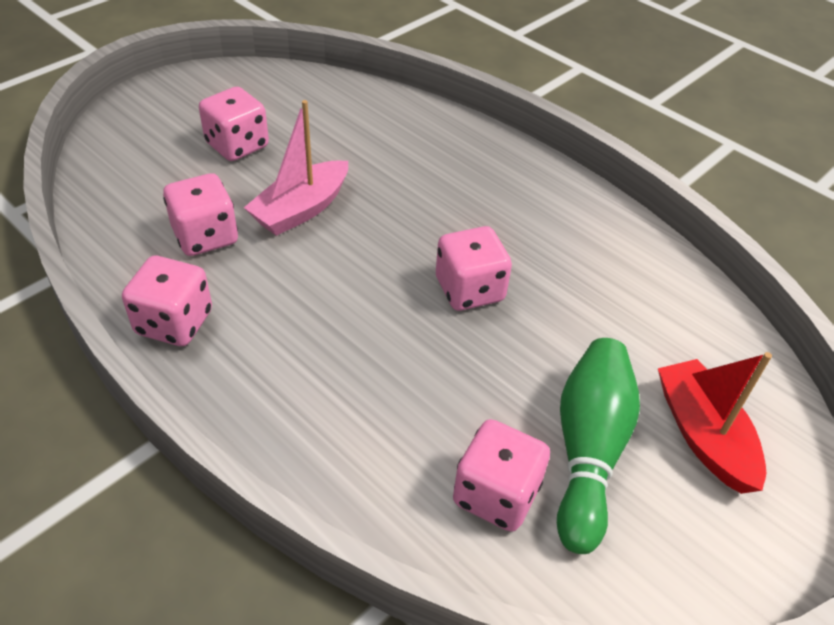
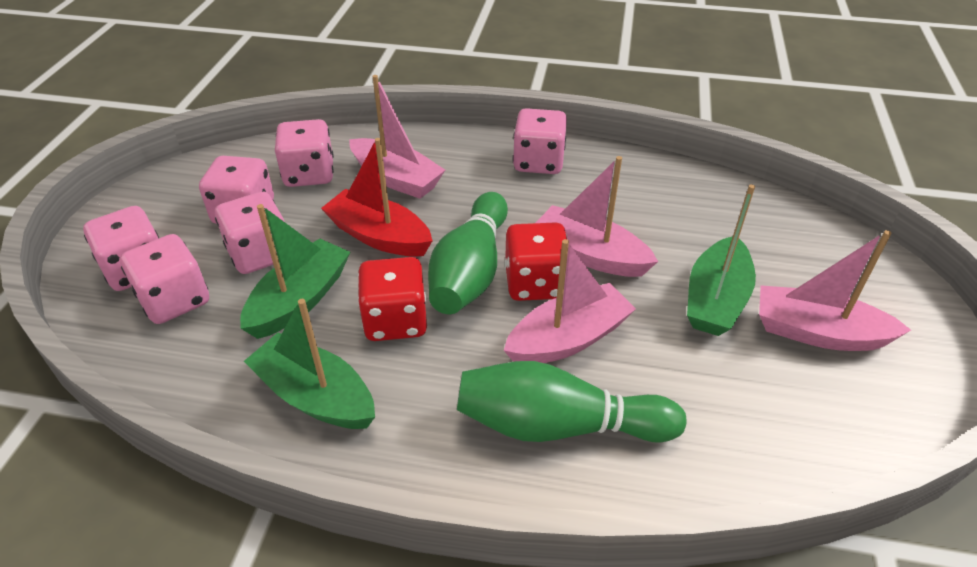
green boat: 0 -> 3
green bowling pin: 1 -> 2
pink boat: 1 -> 4
pink dice: 5 -> 6
red dice: 0 -> 2

